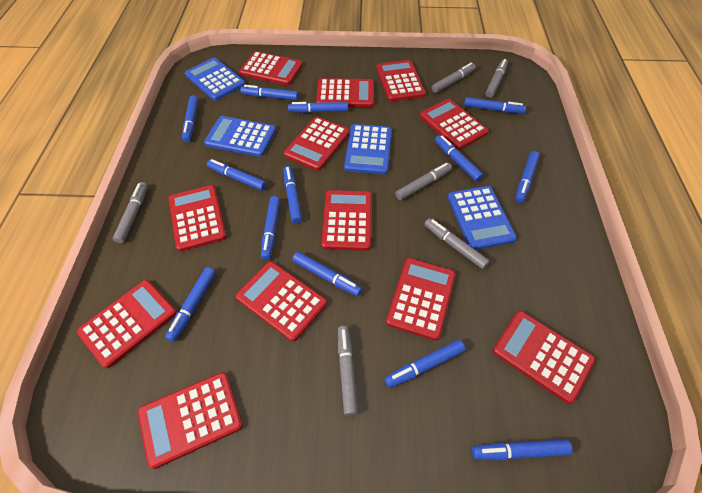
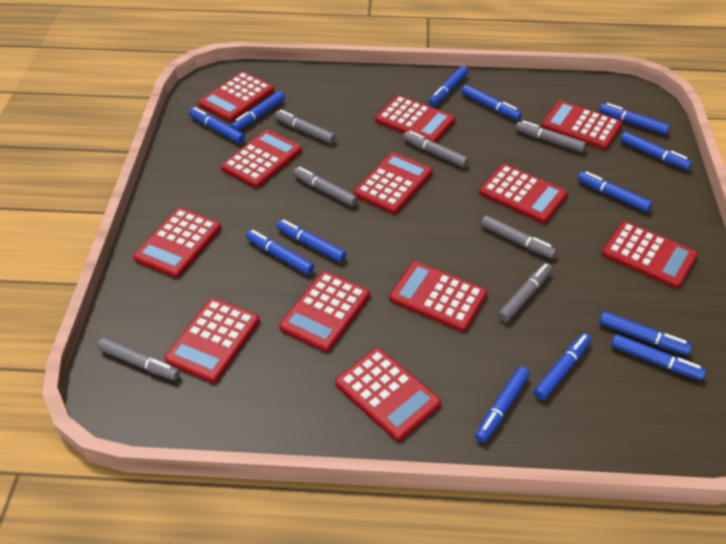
blue calculator: 4 -> 0
grey marker: 6 -> 7

